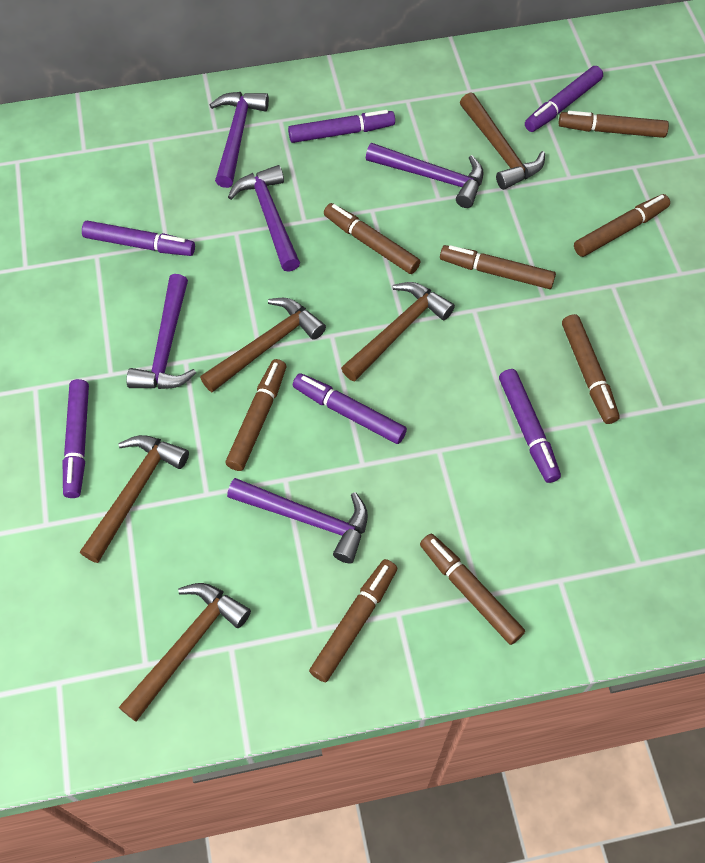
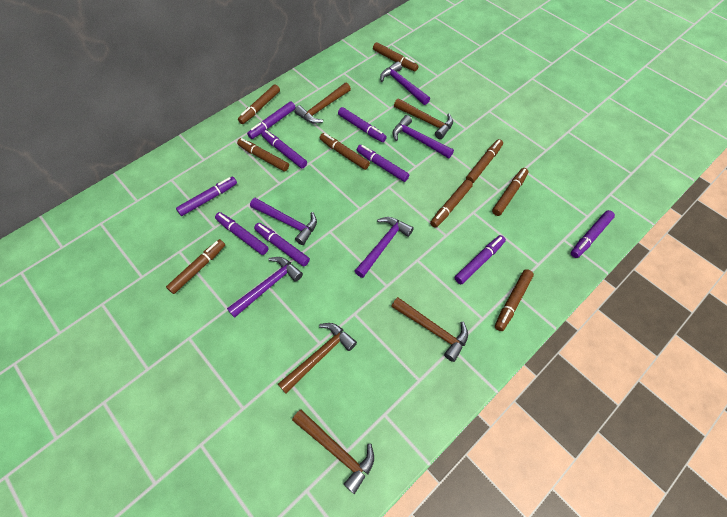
brown marker: 8 -> 9
purple marker: 6 -> 9

